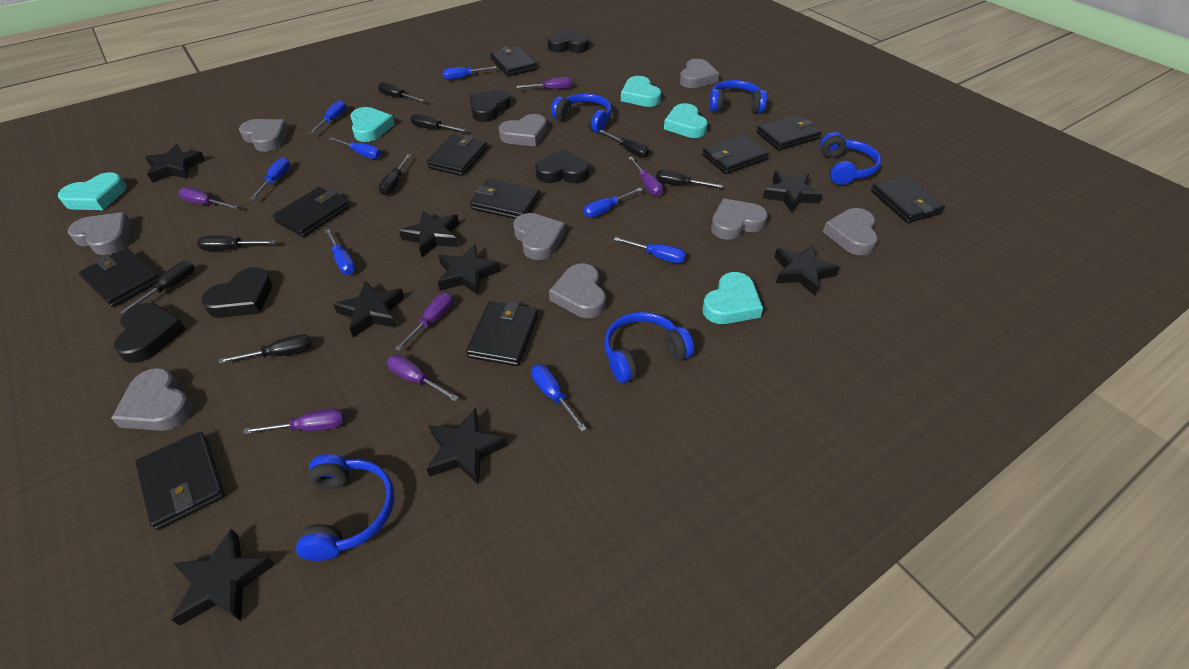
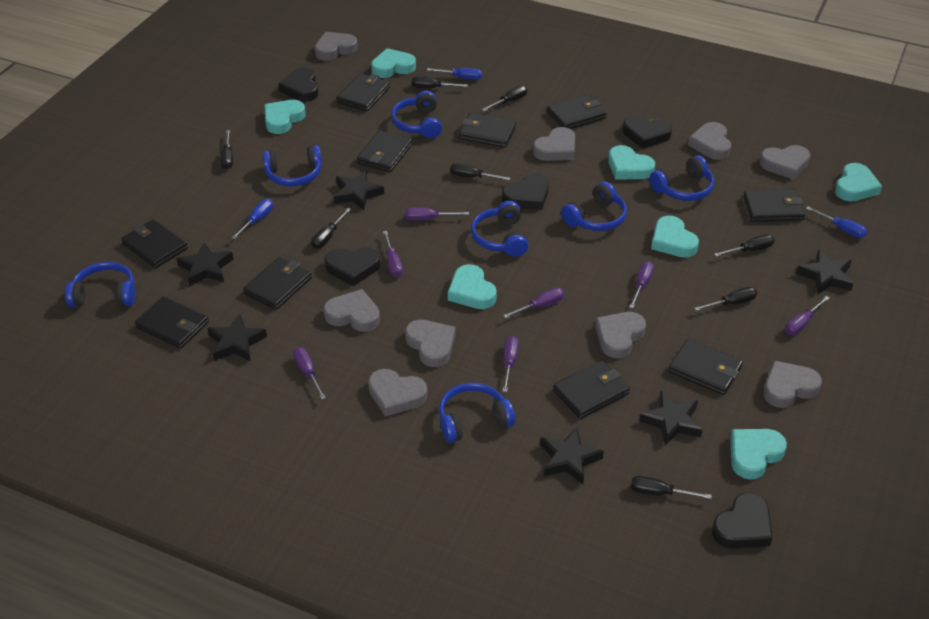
black star: 8 -> 6
blue headphones: 5 -> 7
blue screwdriver: 8 -> 3
purple screwdriver: 6 -> 7
turquoise heart: 5 -> 7

